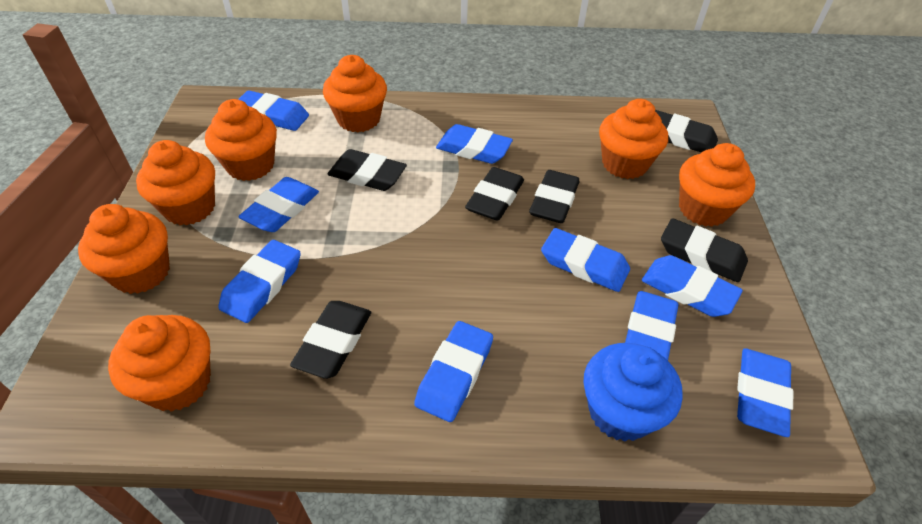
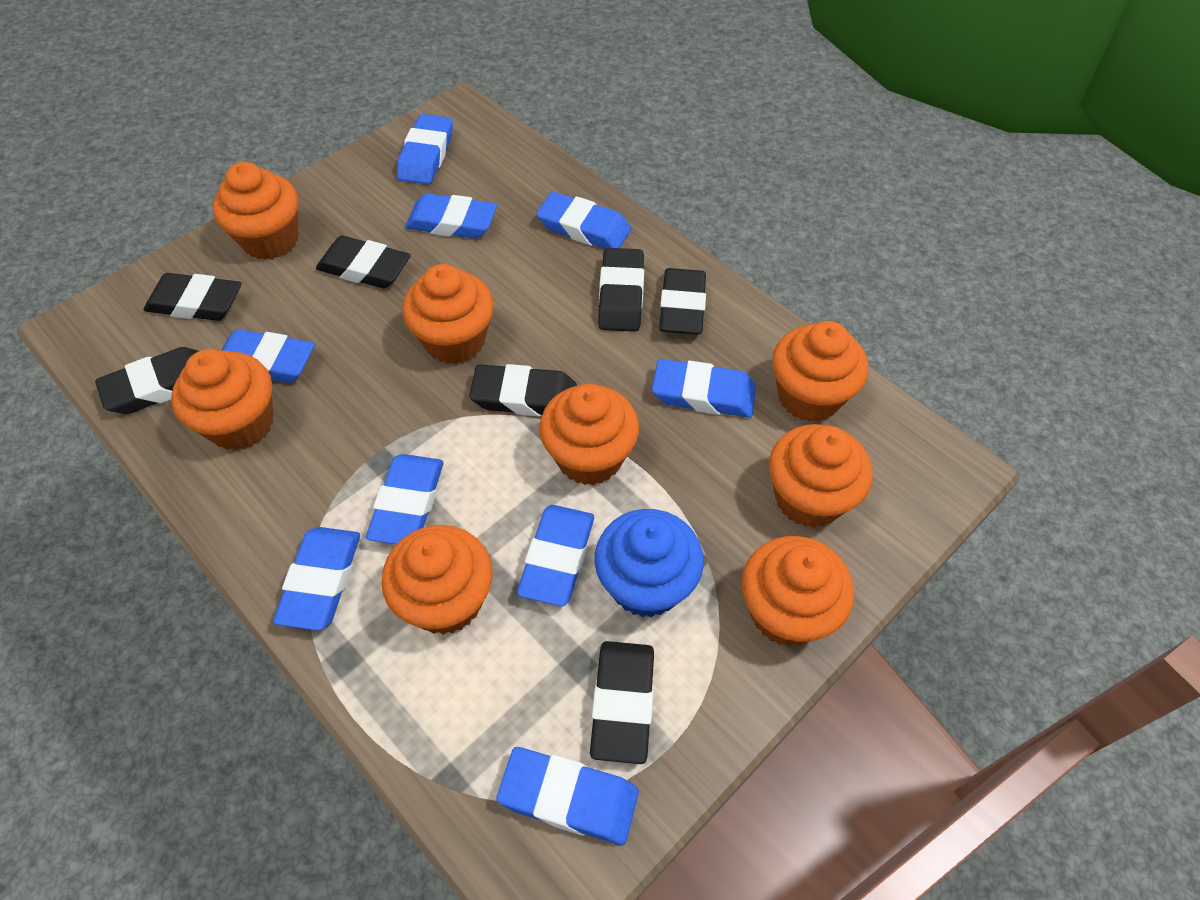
black eraser: 6 -> 7
orange cupcake: 7 -> 8

